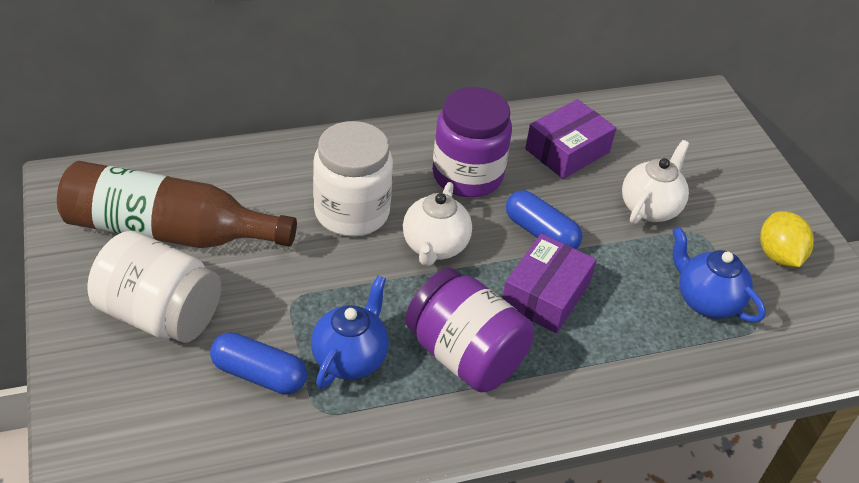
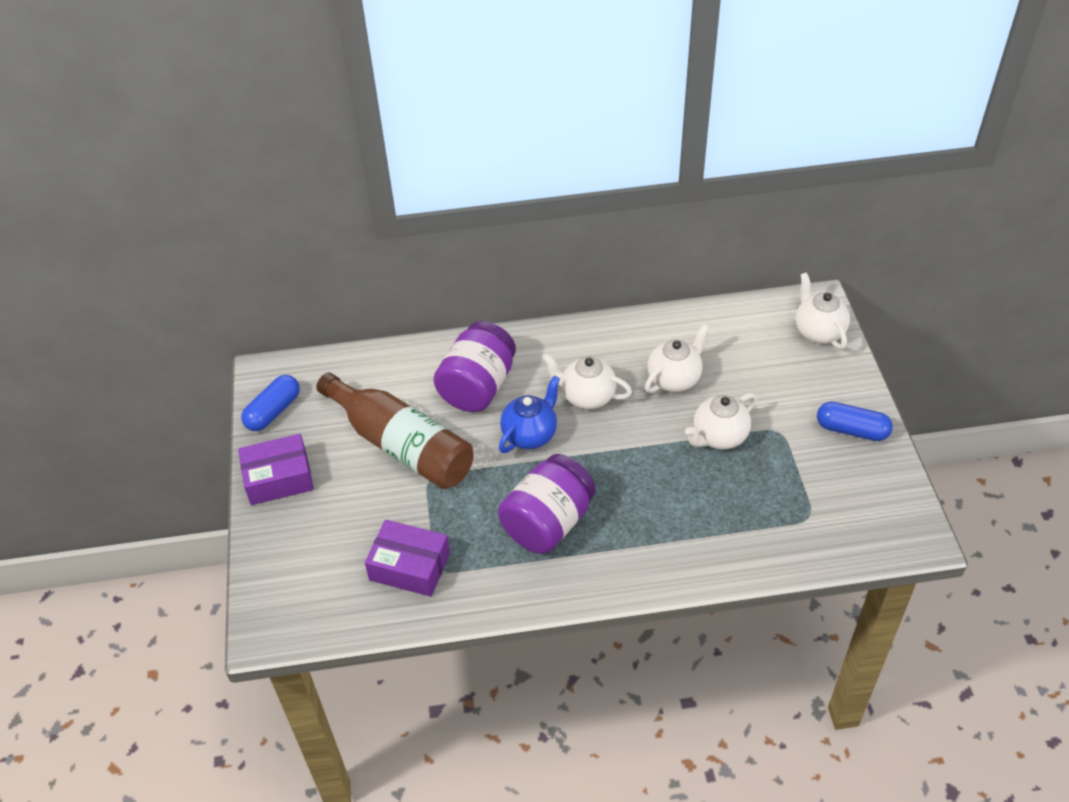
blue teapot: 2 -> 1
white jar: 2 -> 0
white teapot: 2 -> 4
yellow lemon: 1 -> 0

